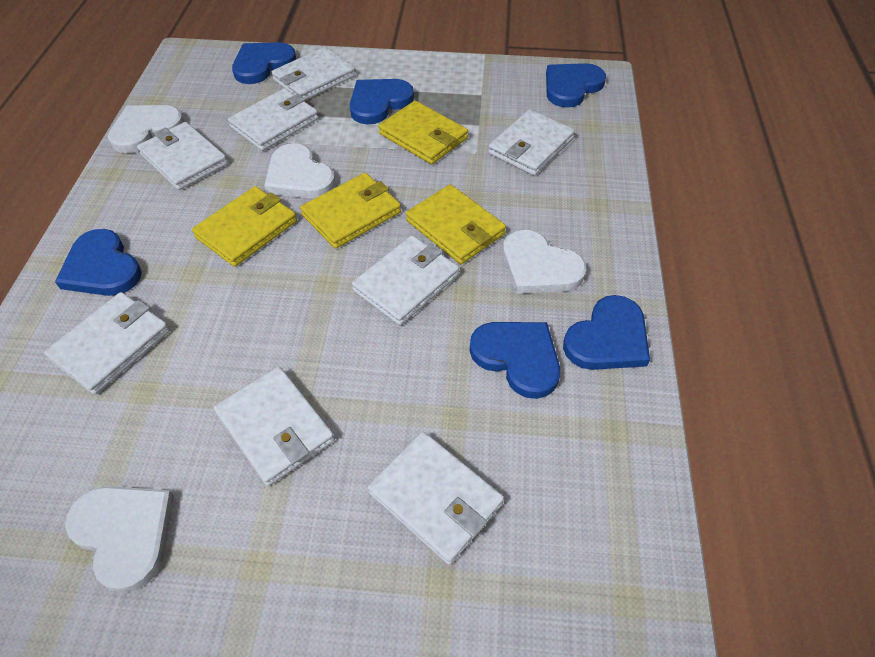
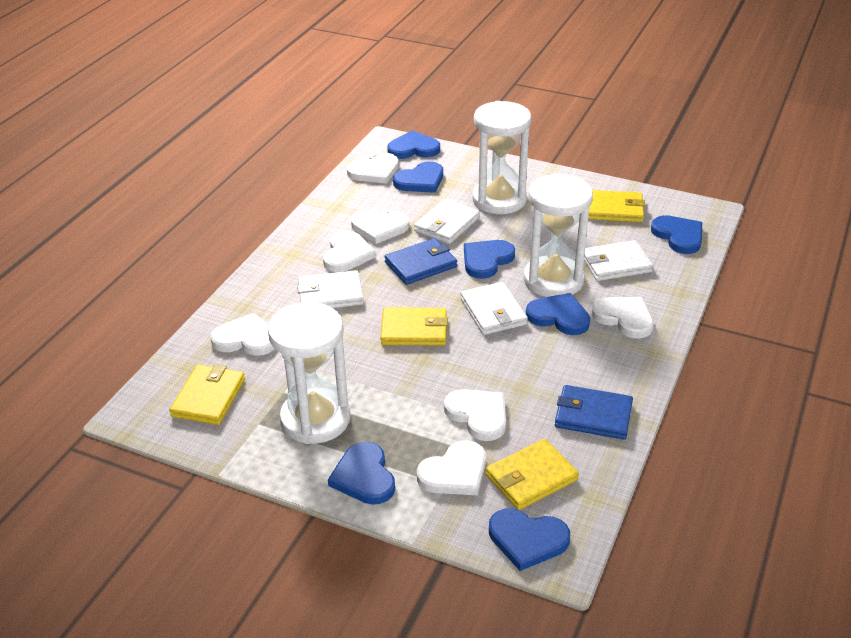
blue heart: 6 -> 7
blue wallet: 0 -> 2
white heart: 4 -> 7
white hourglass: 0 -> 3
white wallet: 8 -> 4

